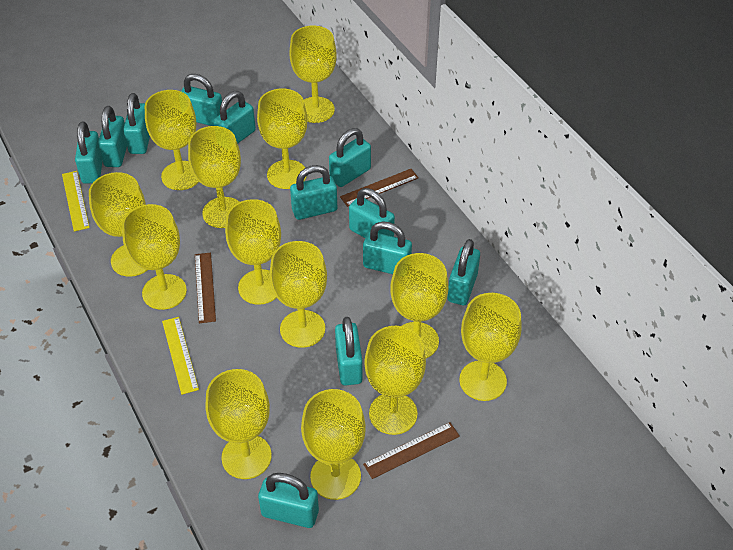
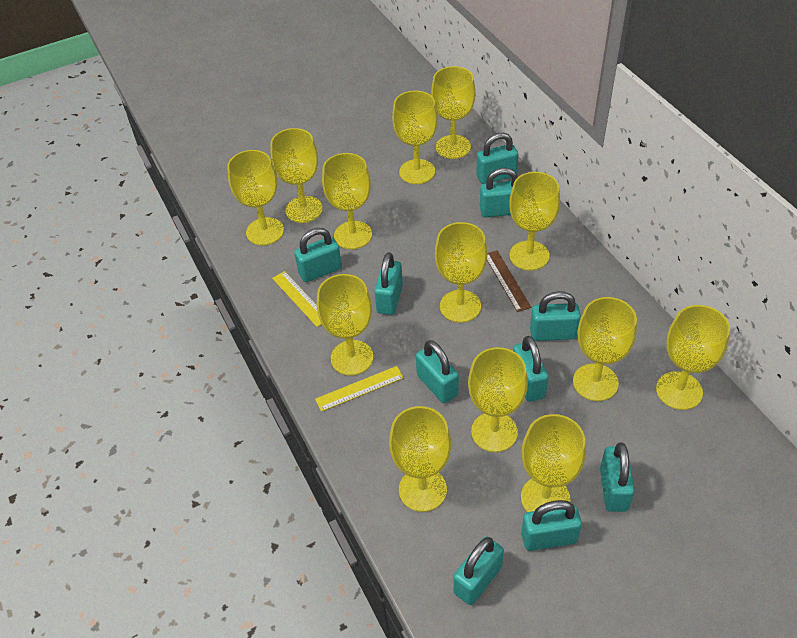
brown ruler: 3 -> 1
turquoise padlock: 12 -> 10

